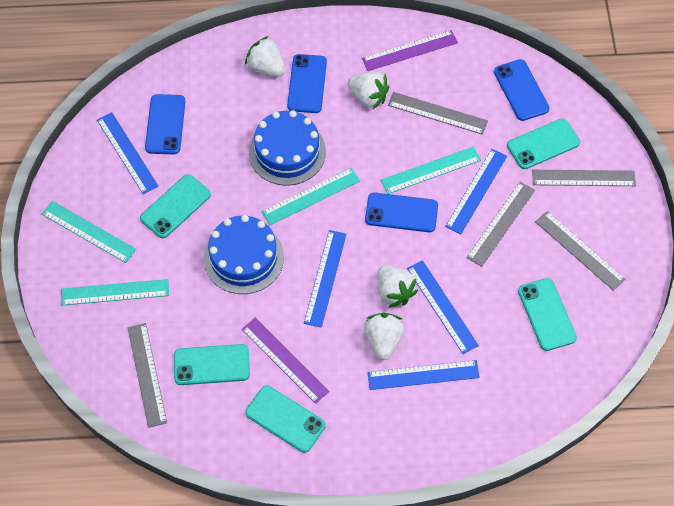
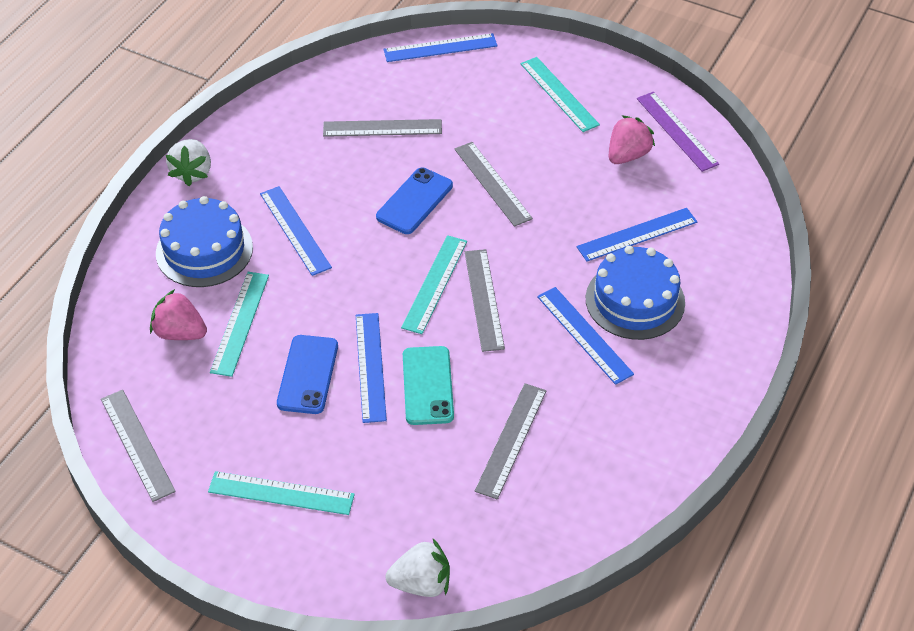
blue phone: 4 -> 2
pink strawberry: 0 -> 2
purple ruler: 2 -> 1
turquoise phone: 5 -> 1
white strawberry: 4 -> 2

